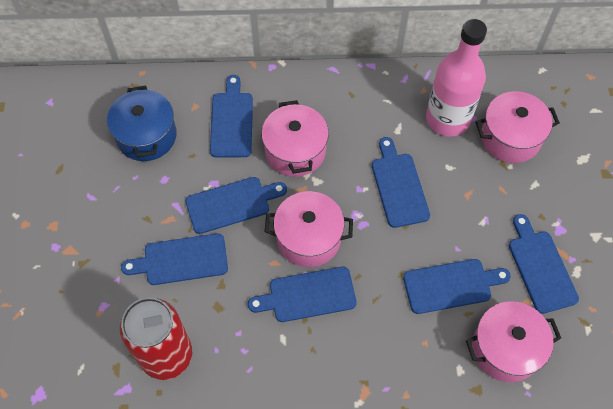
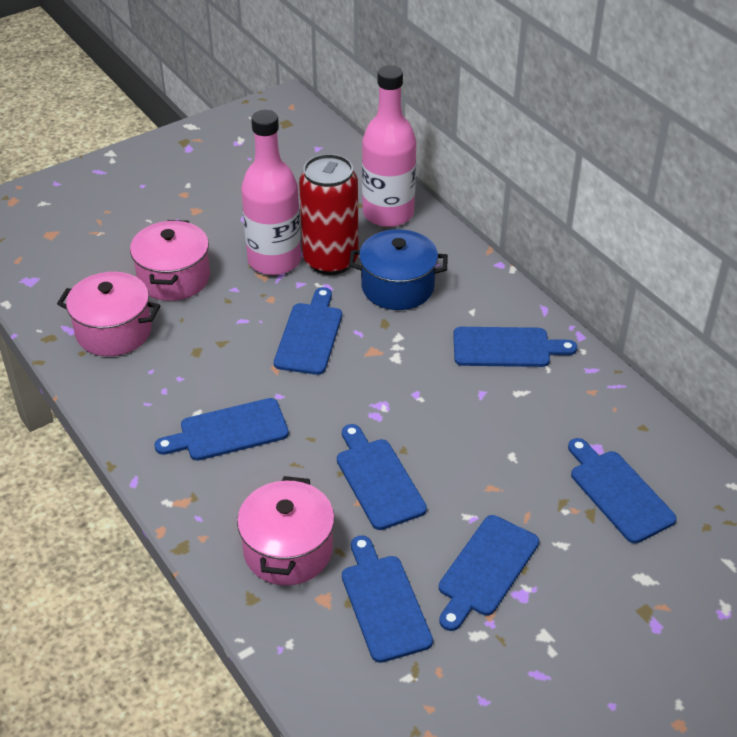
pink bottle: 1 -> 2
pink pot: 4 -> 3

